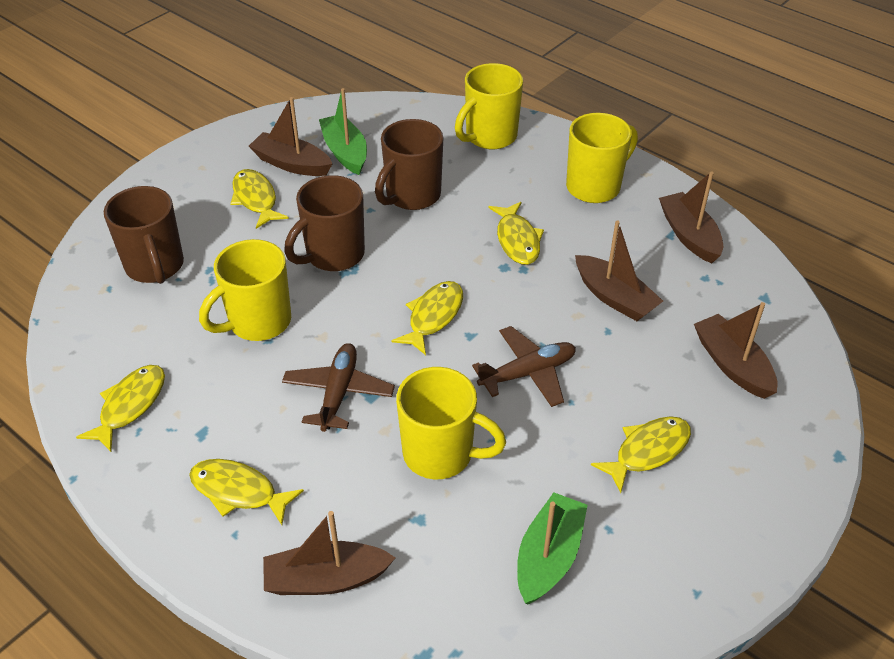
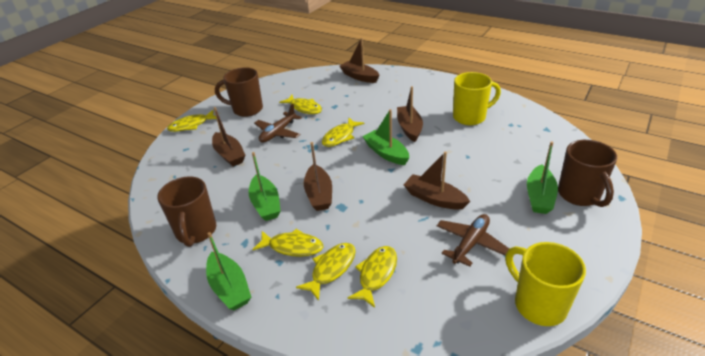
green boat: 2 -> 4
yellow mug: 4 -> 2

